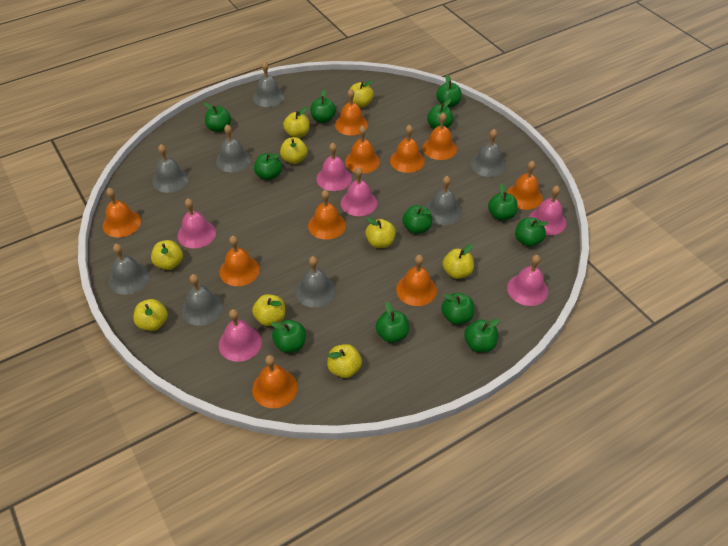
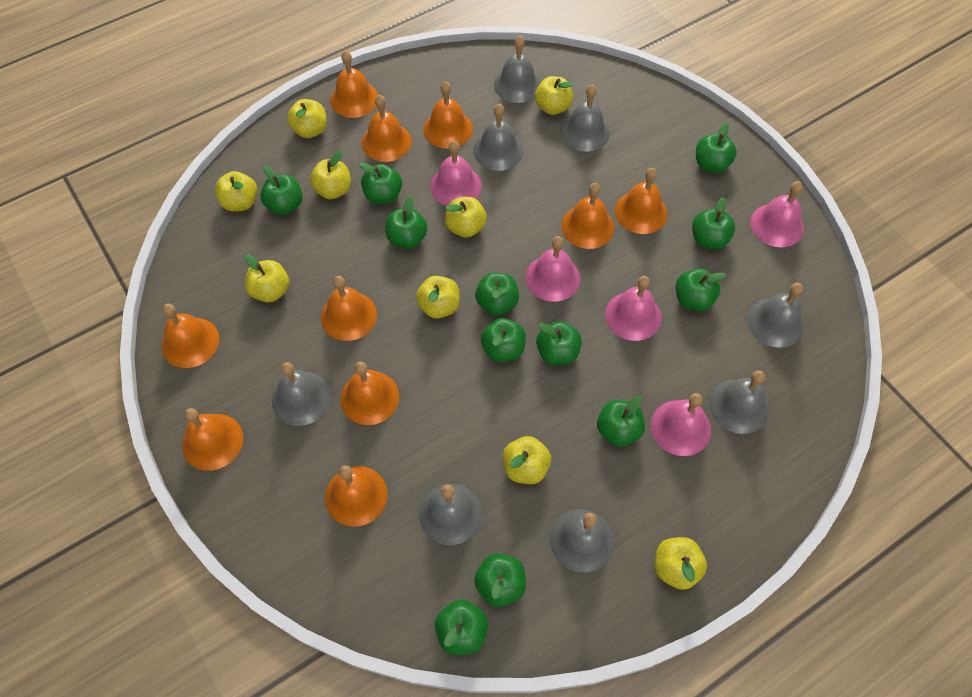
pink bell: 6 -> 5

